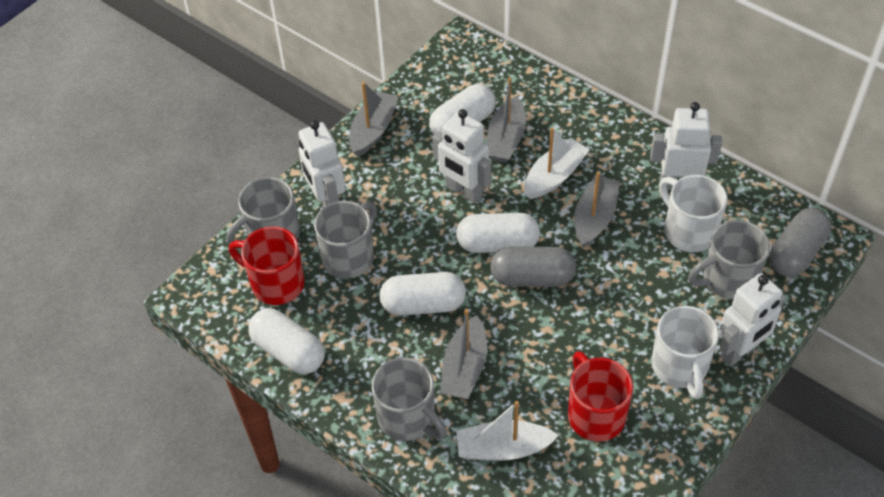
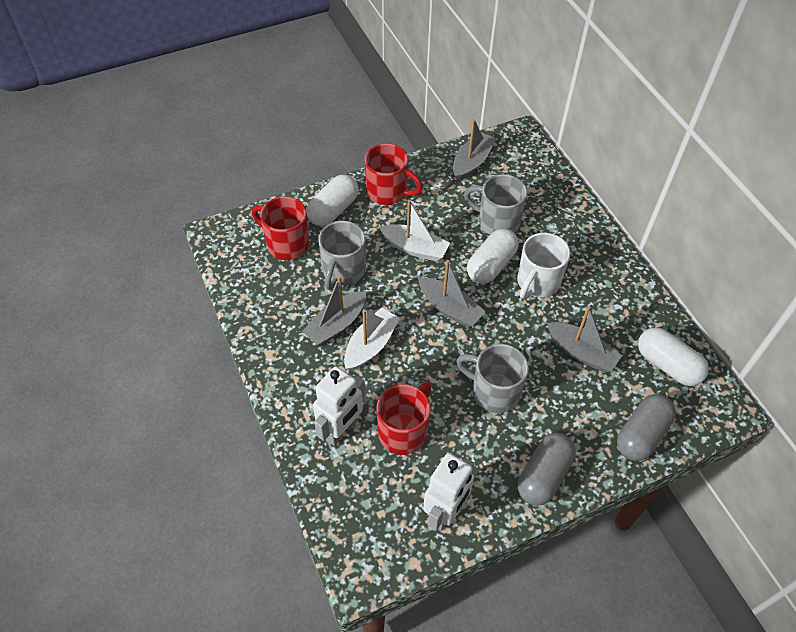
grey mug: 4 -> 3
red mug: 2 -> 3
white capsule: 4 -> 3
white mug: 2 -> 1
white robot: 4 -> 2

